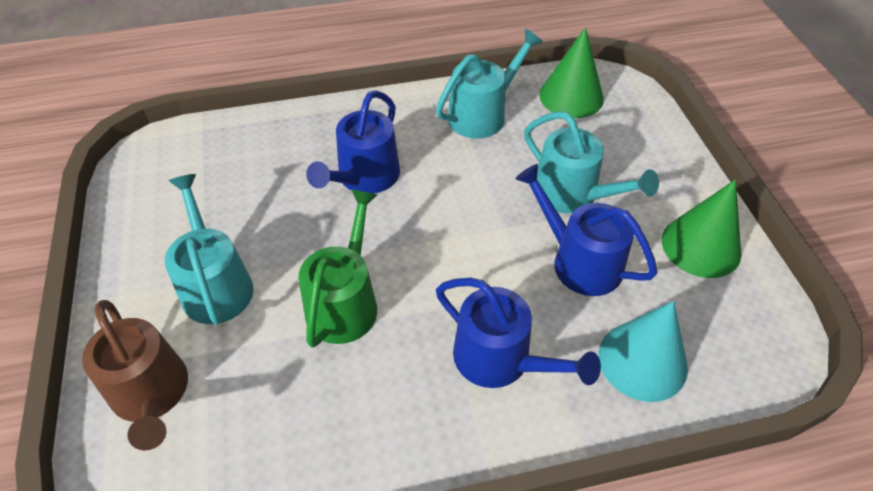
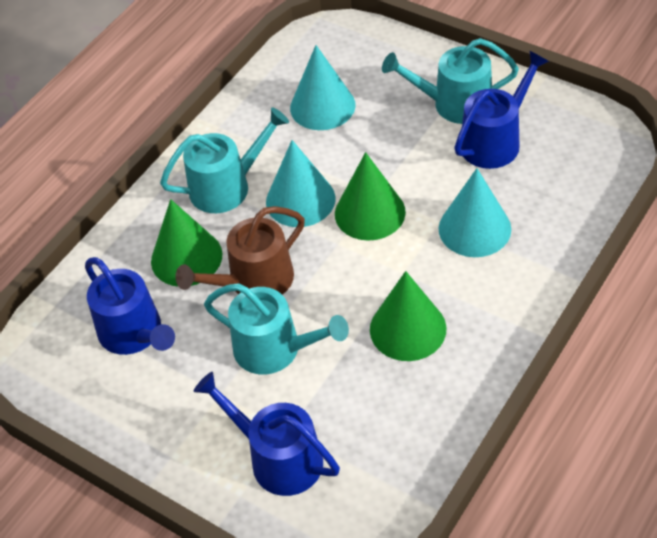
green cone: 2 -> 3
green watering can: 1 -> 0
turquoise cone: 1 -> 3

